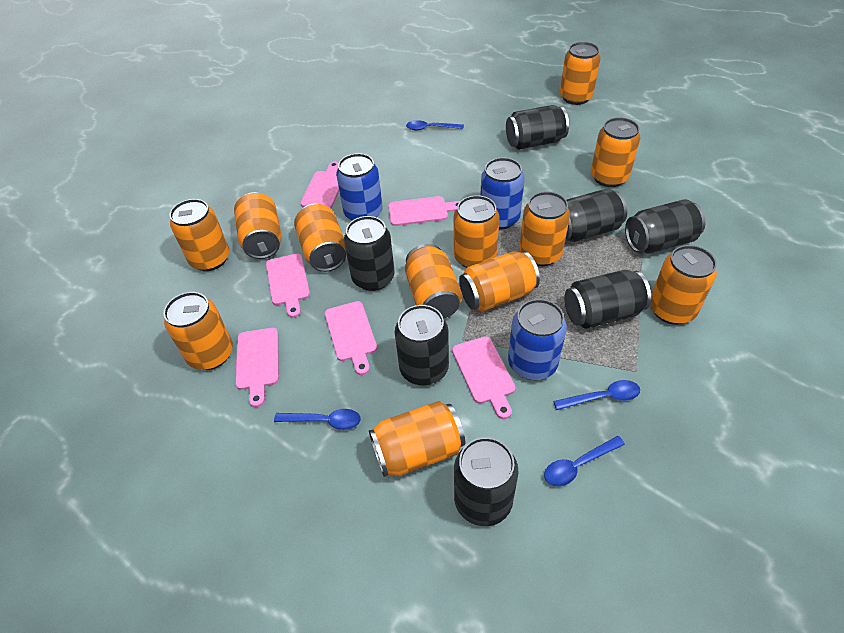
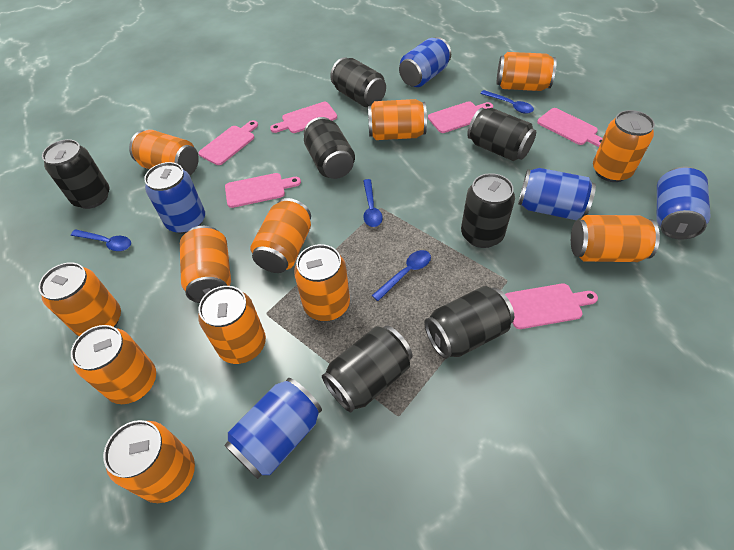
blue can: 3 -> 5

